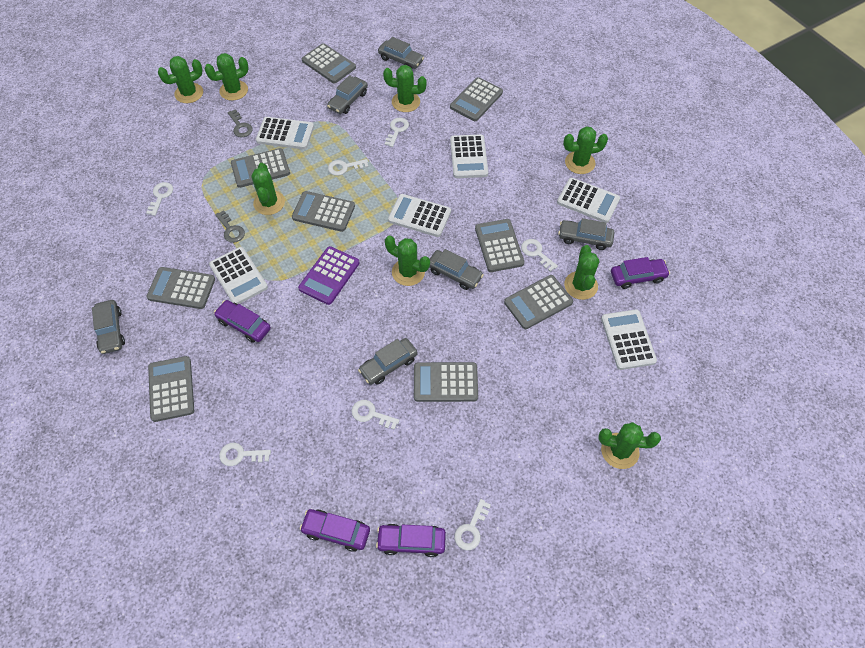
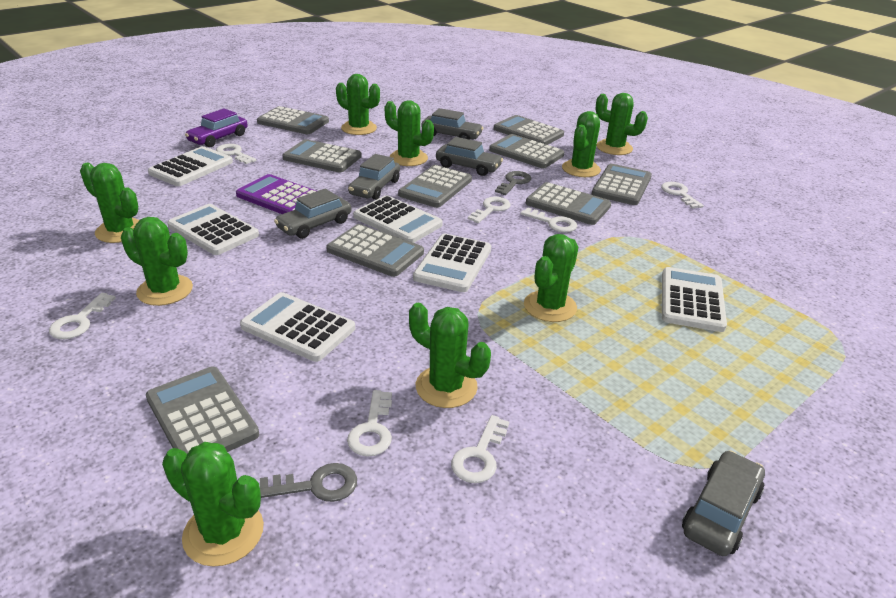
green cactus: 8 -> 9
grey car: 6 -> 5
purple car: 4 -> 1

